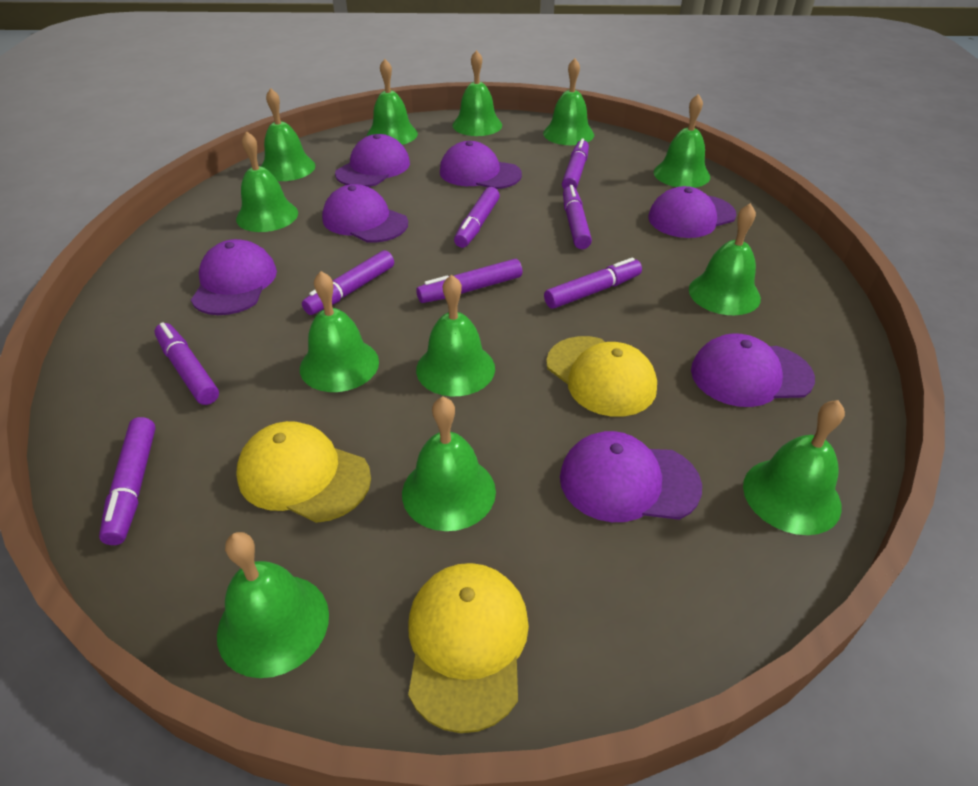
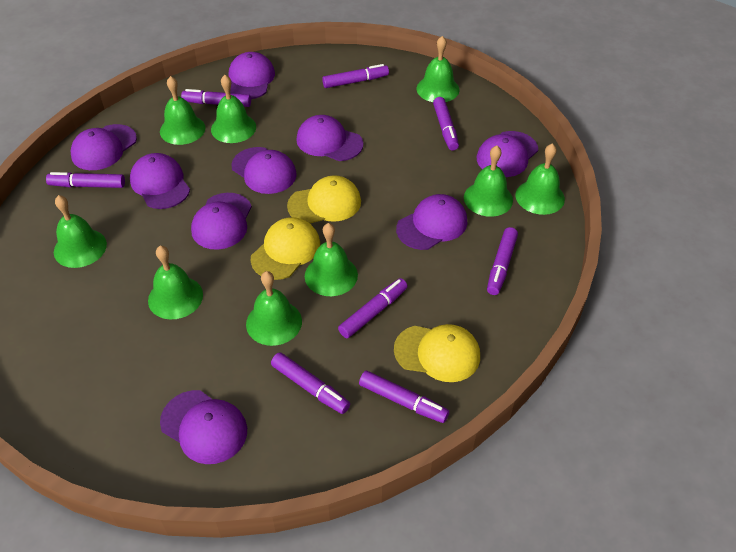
green bell: 12 -> 9
purple cap: 7 -> 9

